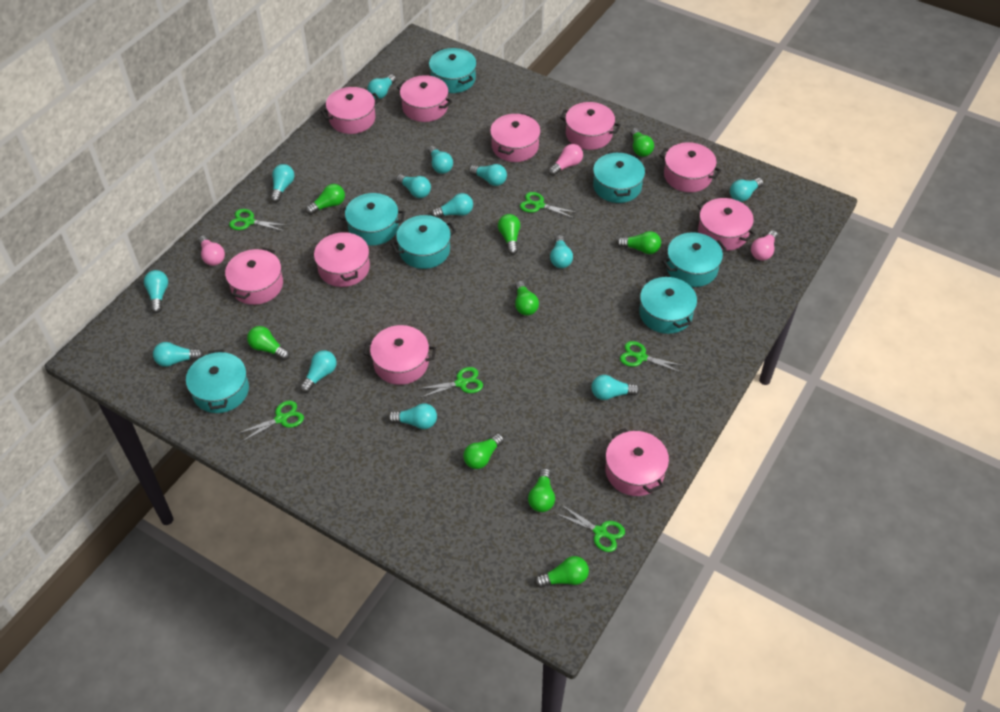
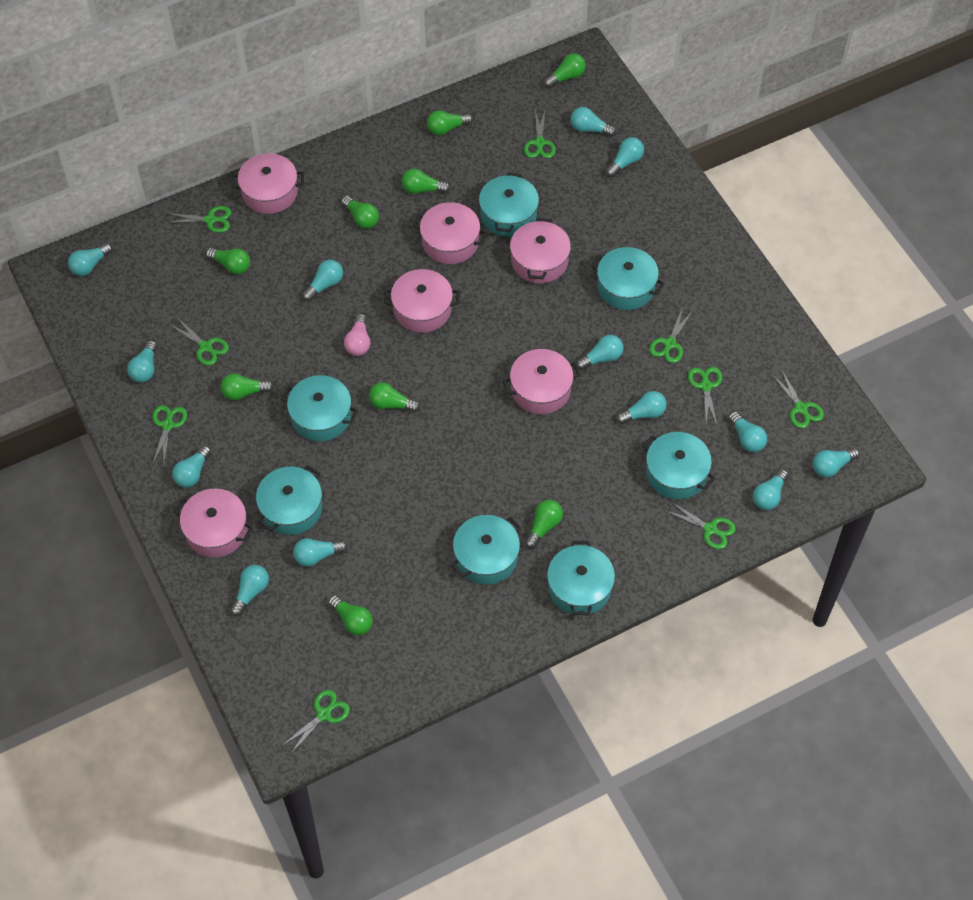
green scissors: 6 -> 9
pink light bulb: 3 -> 1
pink pot: 10 -> 6

